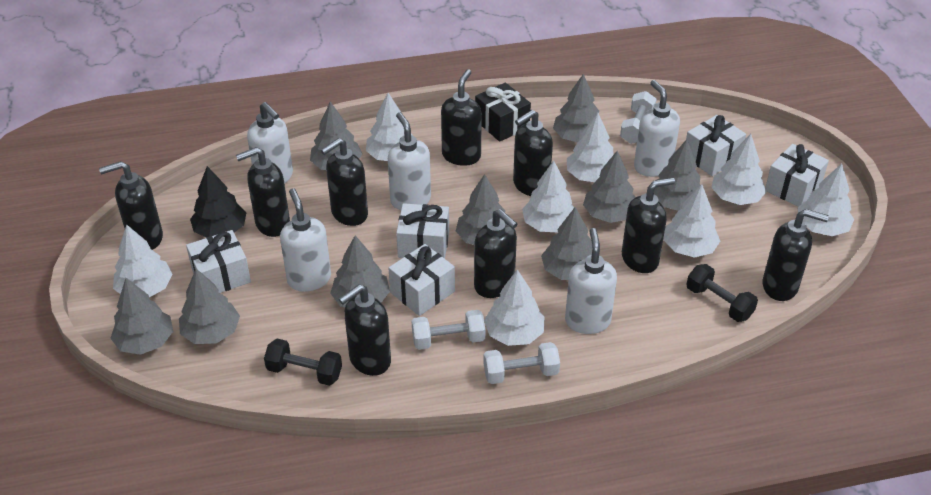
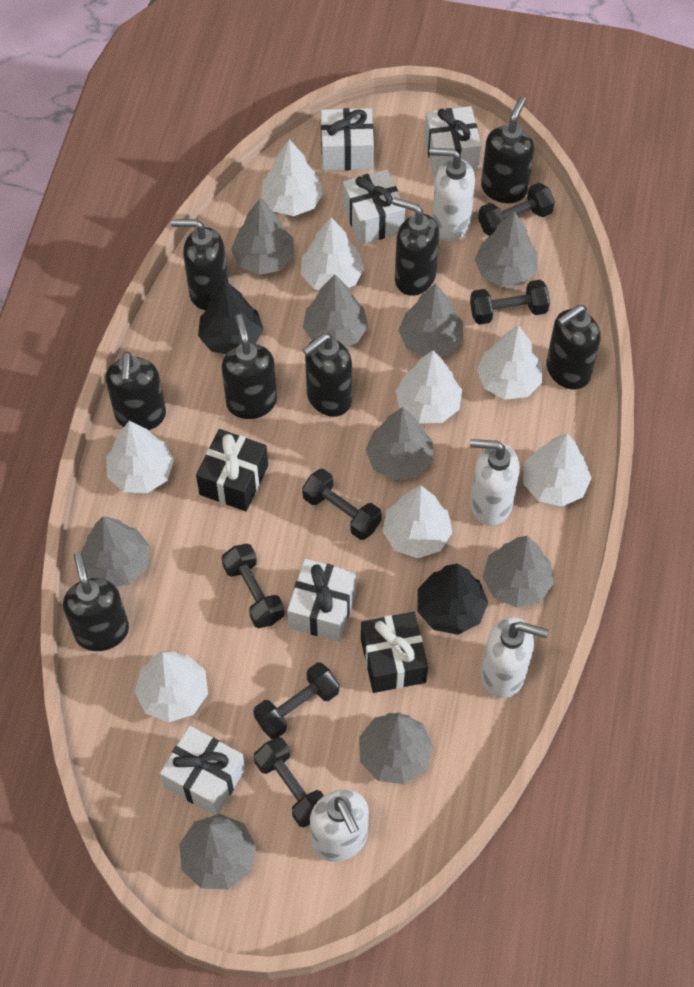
black dumbbell: 2 -> 6
black gift: 1 -> 2
black soap dispenser: 9 -> 8
black tree: 1 -> 2
white dumbbell: 3 -> 0
white soap dispenser: 5 -> 4

